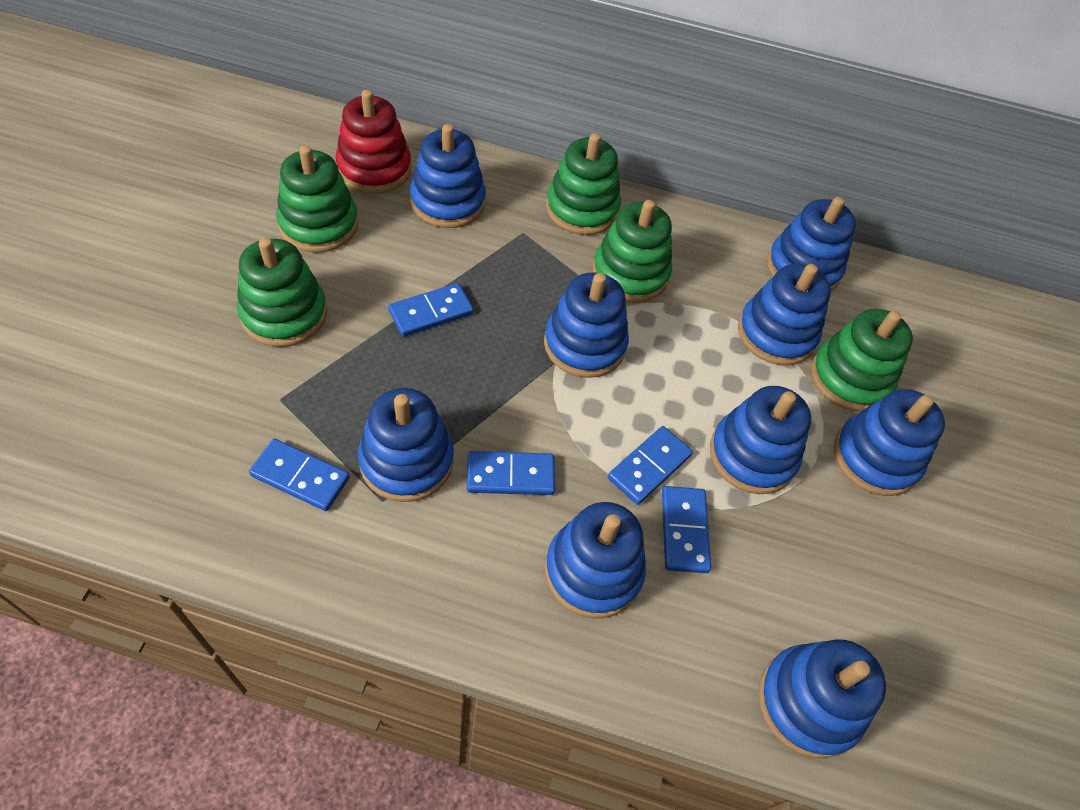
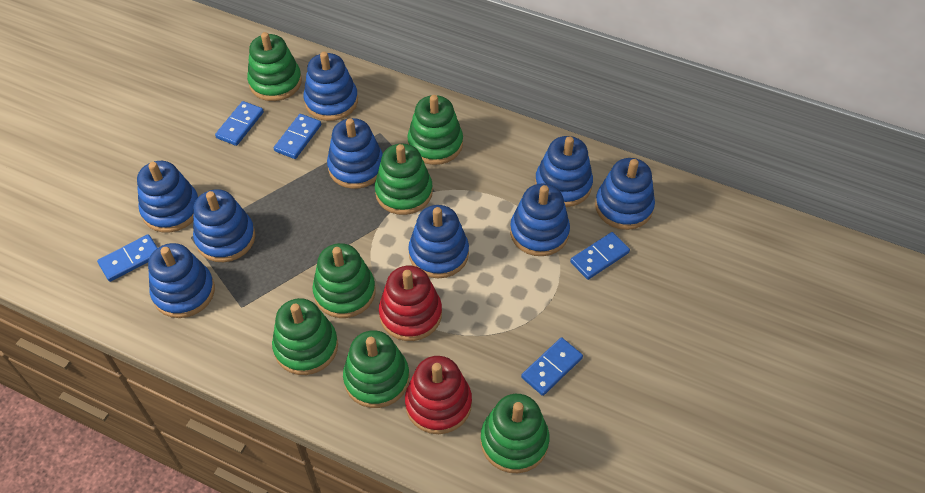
green stacking toy: 5 -> 7
red stacking toy: 1 -> 2

